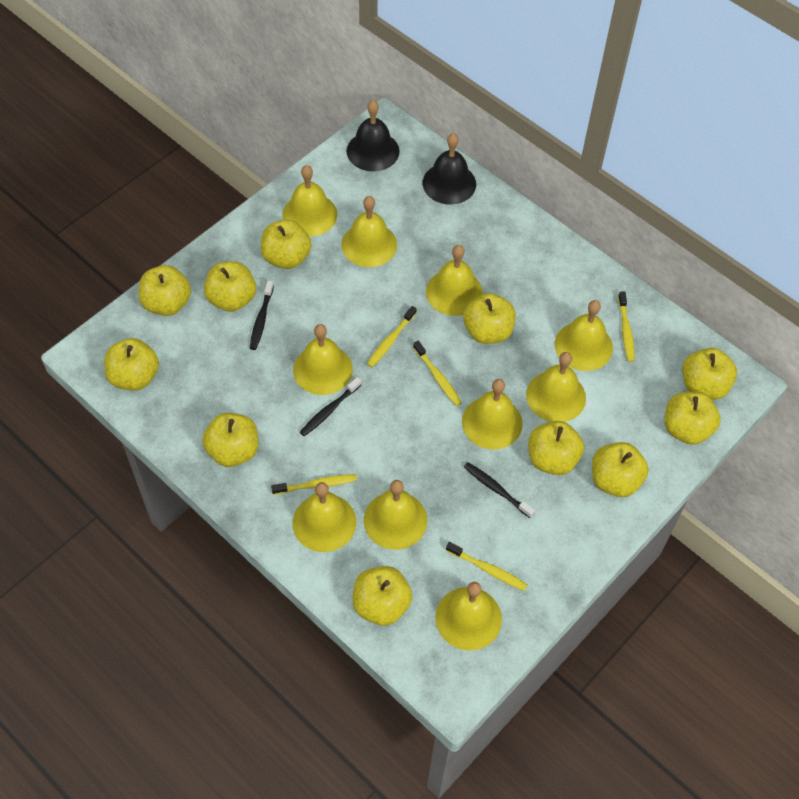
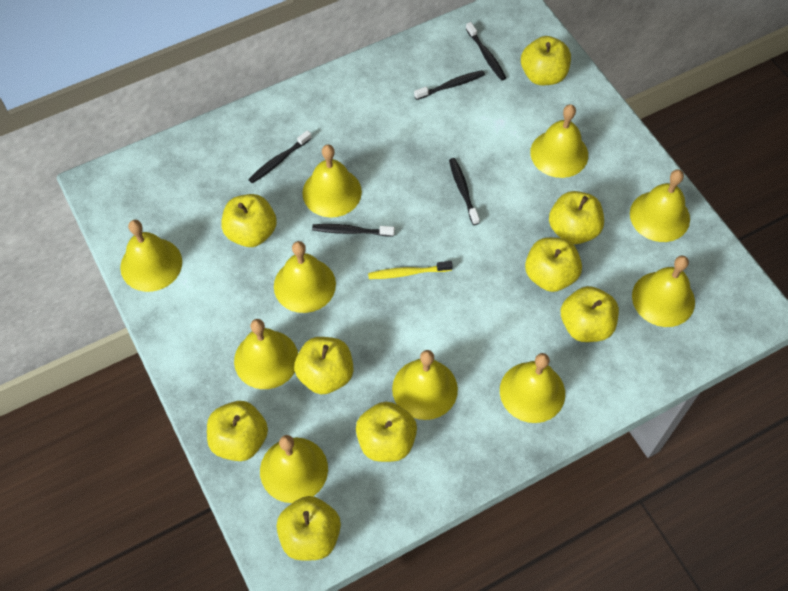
black bell: 2 -> 0
black toothbrush: 3 -> 5
yellow apple: 11 -> 9
yellow toothbrush: 5 -> 1

